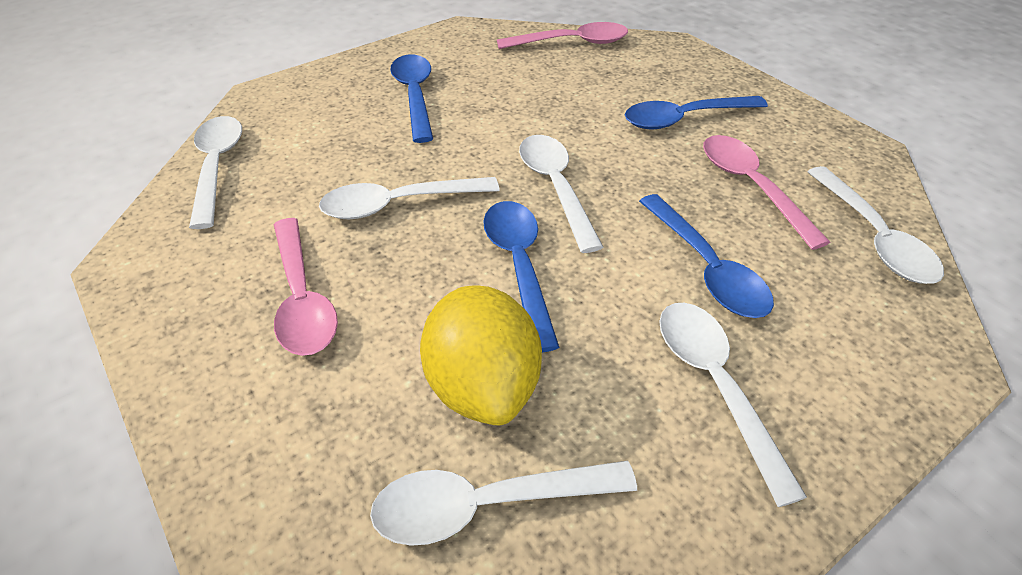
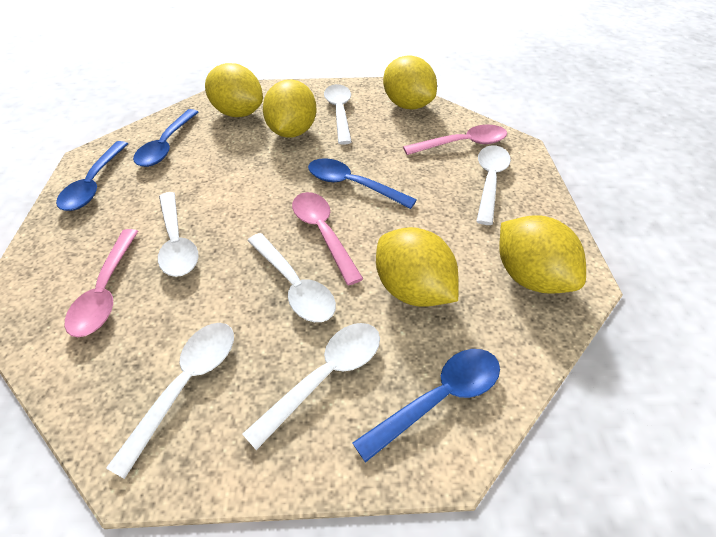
yellow lemon: 1 -> 5

